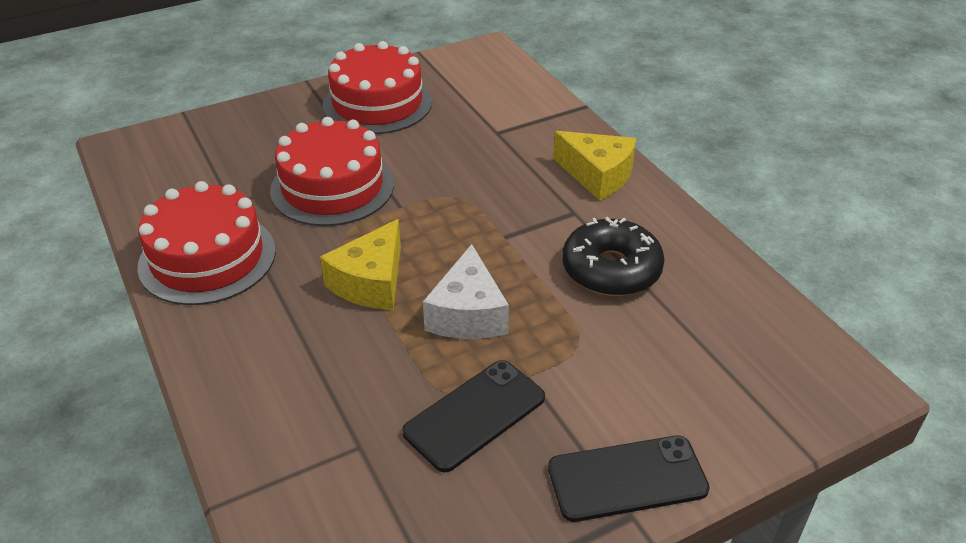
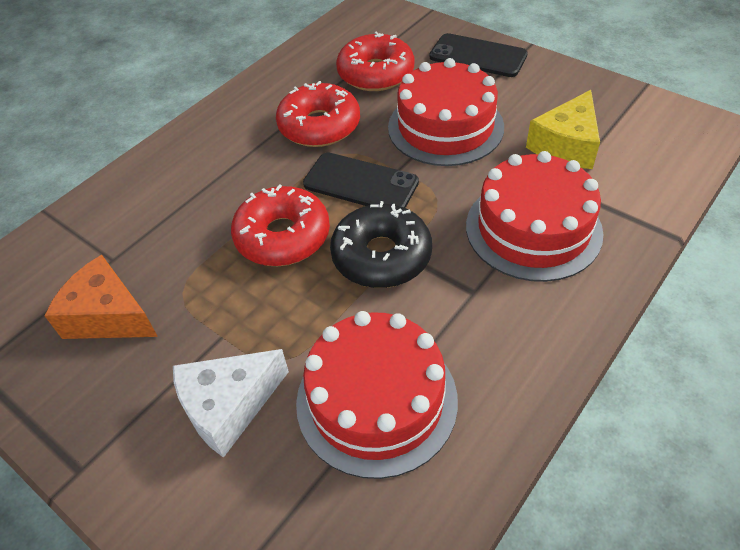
orange cheese: 0 -> 1
red donut: 0 -> 3
yellow cheese: 2 -> 1

